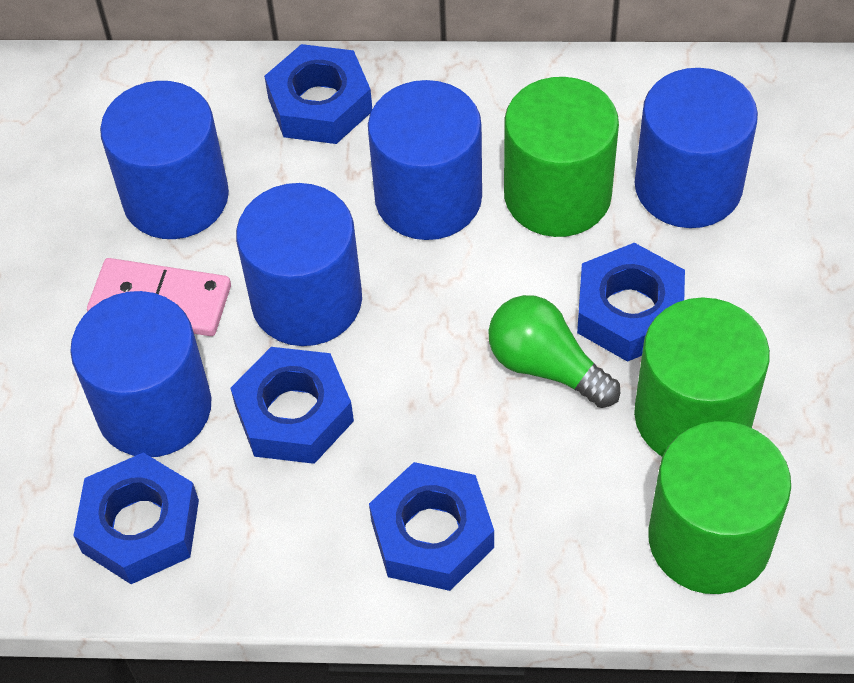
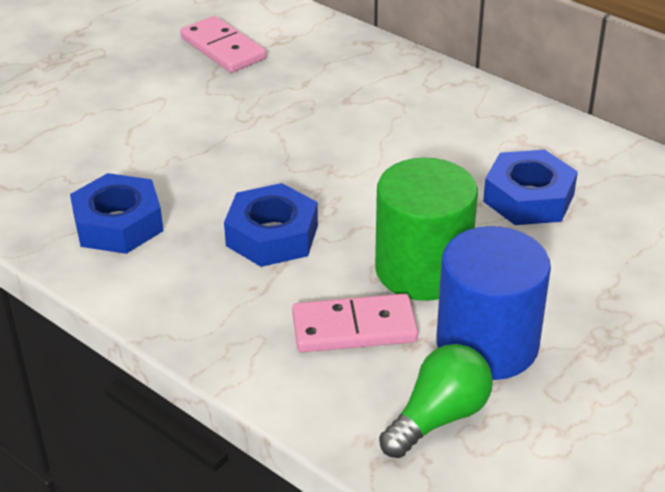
blue cylinder: 5 -> 1
blue nut: 5 -> 3
green cylinder: 3 -> 1
pink domino: 1 -> 2

